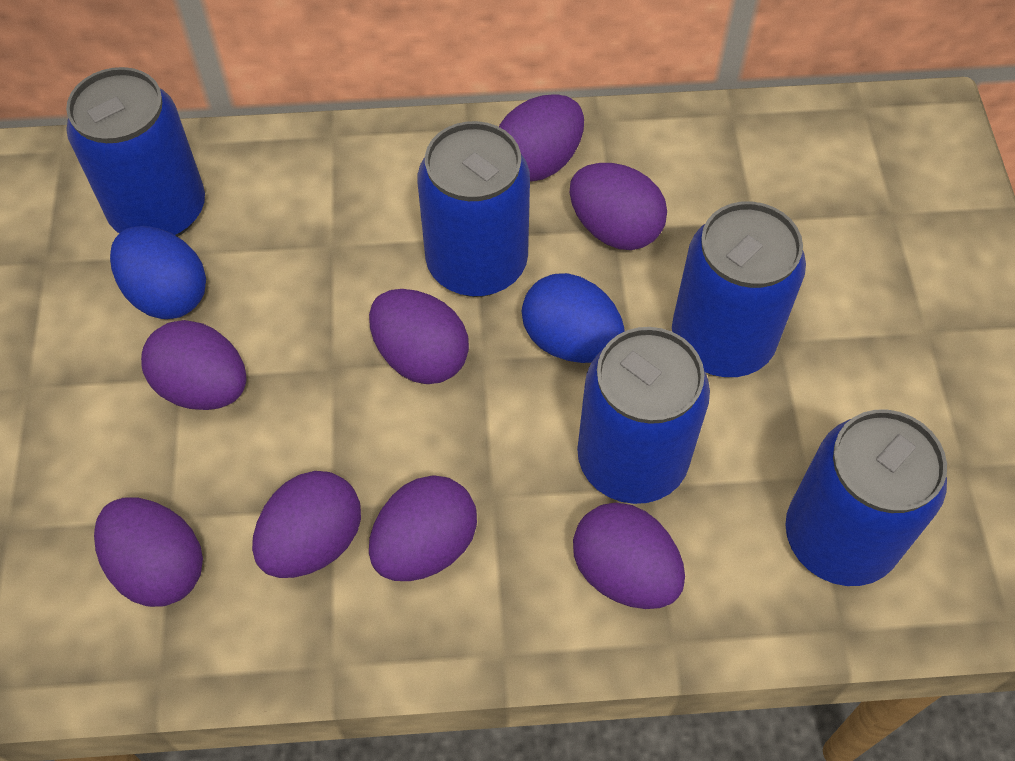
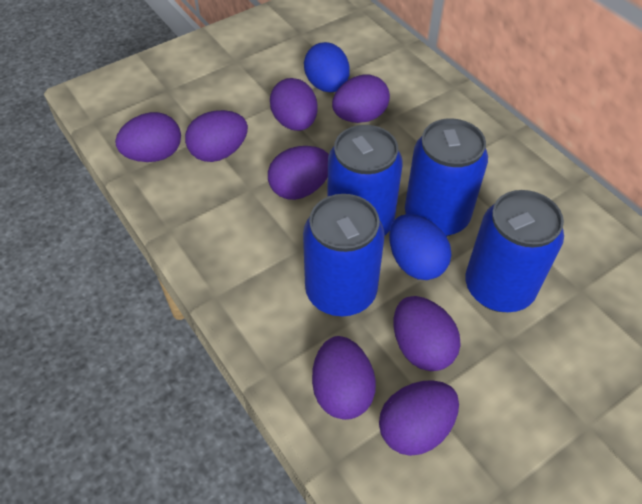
blue can: 5 -> 4

